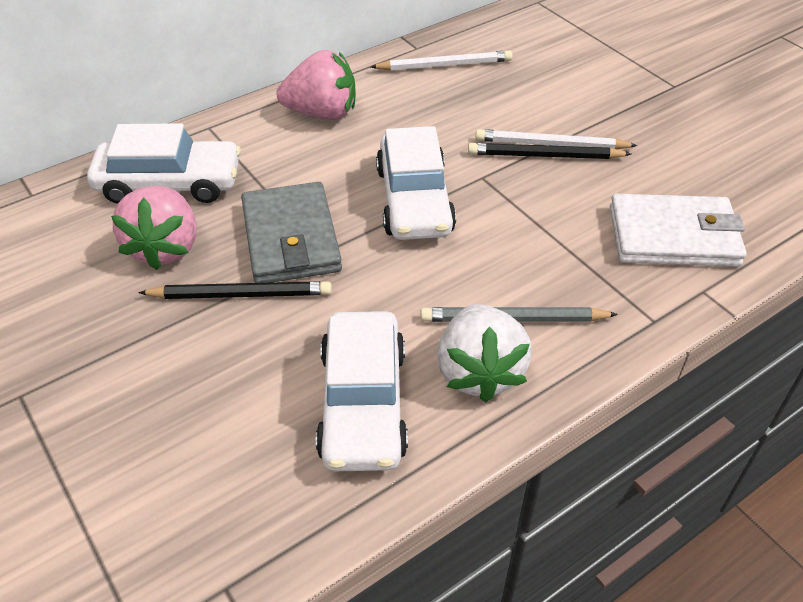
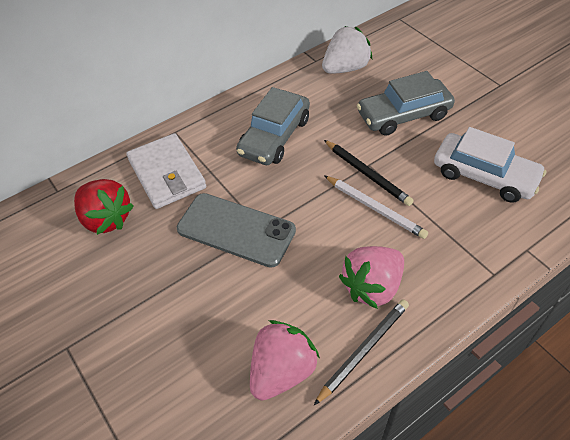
grey car: 0 -> 2
grey pencil: 1 -> 0
grey phone: 0 -> 1
grey wallet: 1 -> 0
red strawberry: 0 -> 1
white car: 3 -> 1
white pencil: 2 -> 1

